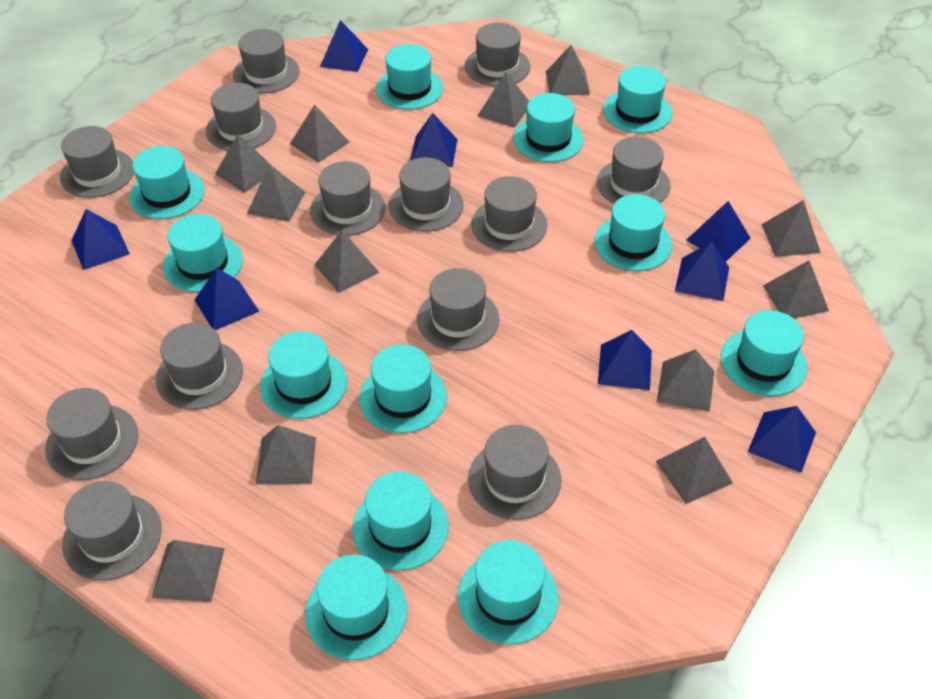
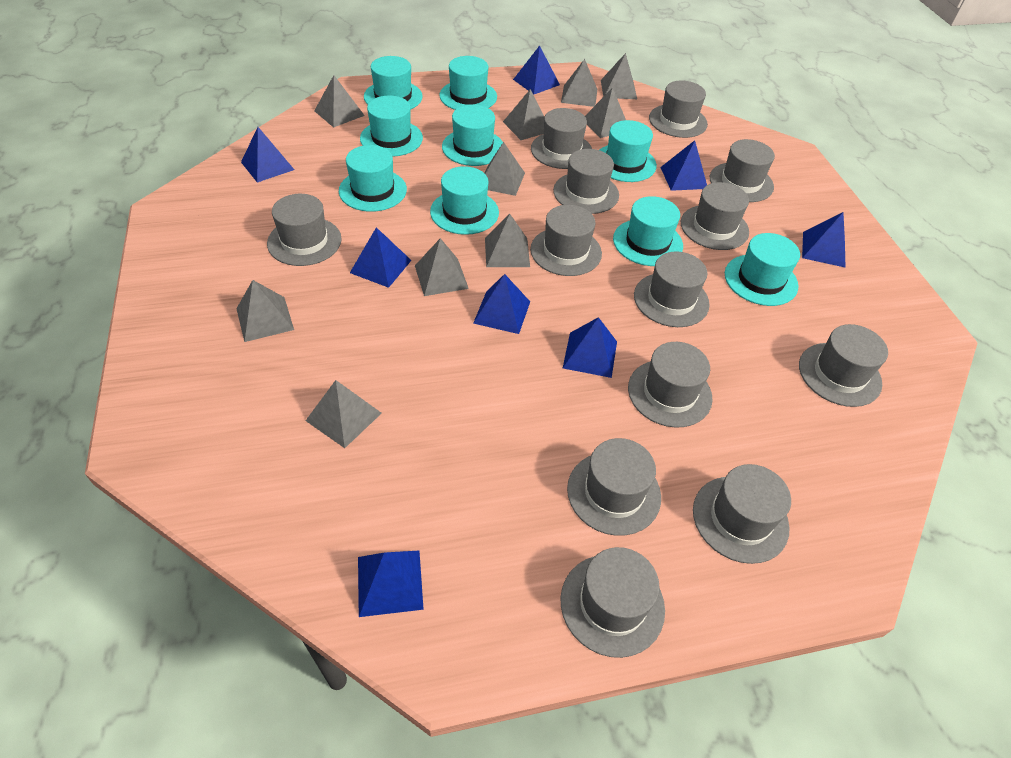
grey pyramid: 12 -> 10
turquoise hat: 12 -> 9

